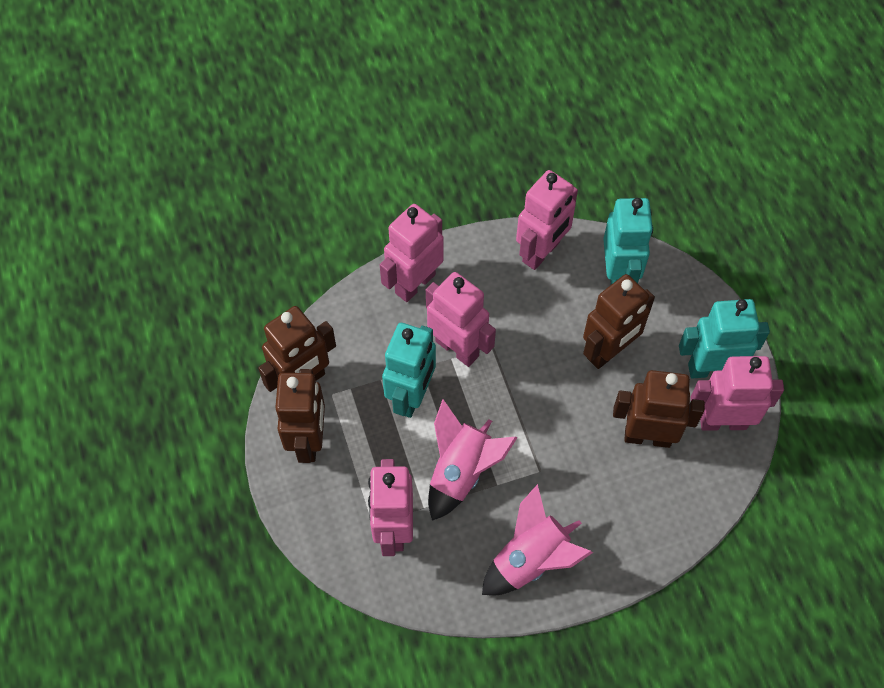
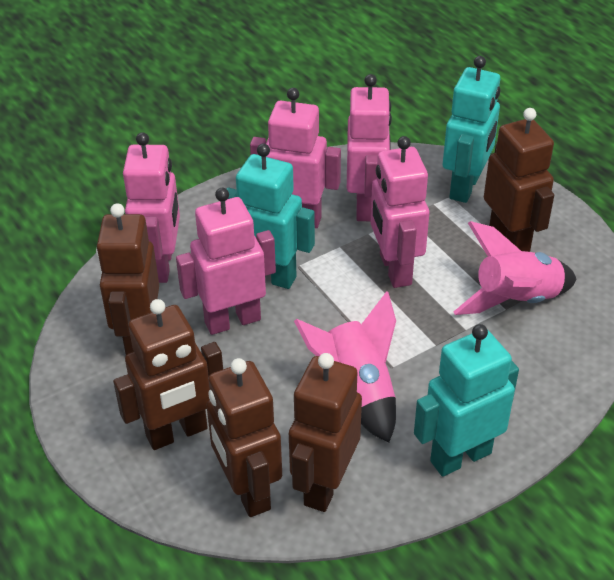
brown robot: 4 -> 5

